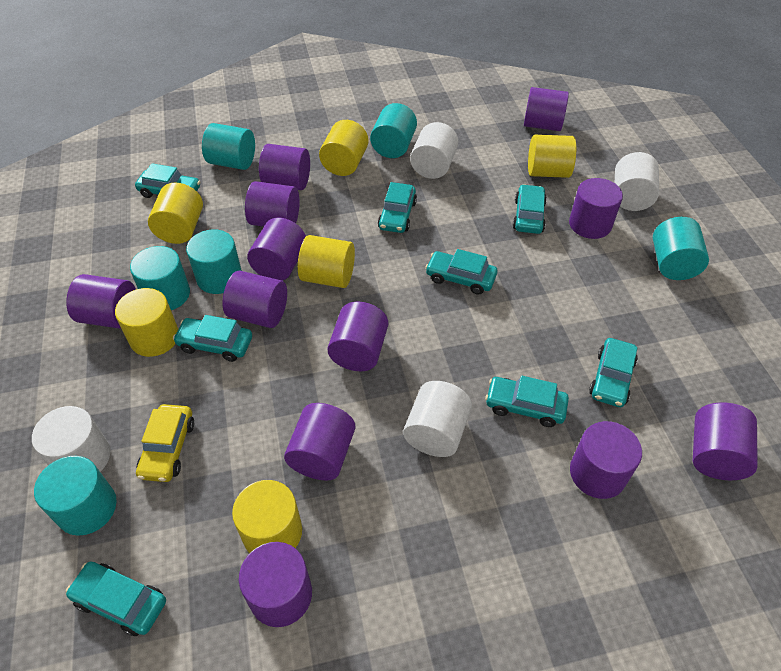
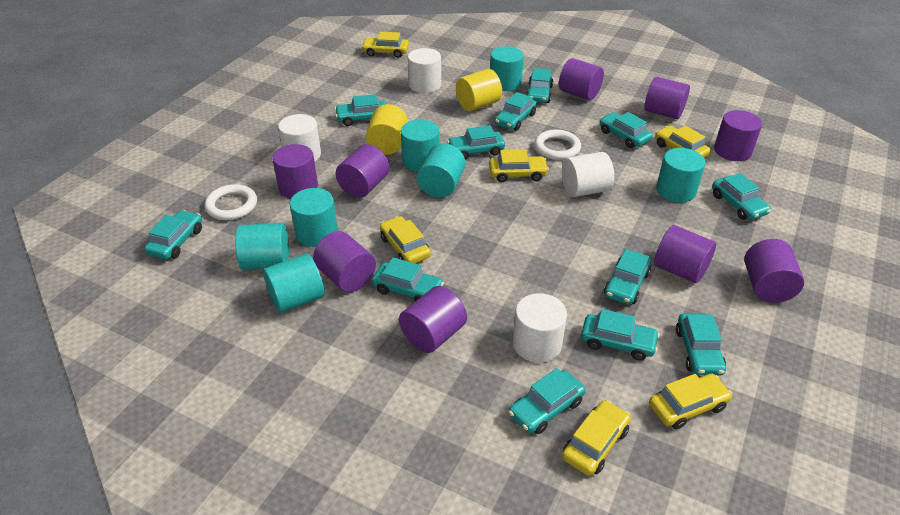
purple cylinder: 12 -> 9
turquoise car: 8 -> 12
turquoise cylinder: 6 -> 7
white ring: 0 -> 2
yellow car: 1 -> 6
yellow cylinder: 6 -> 2

